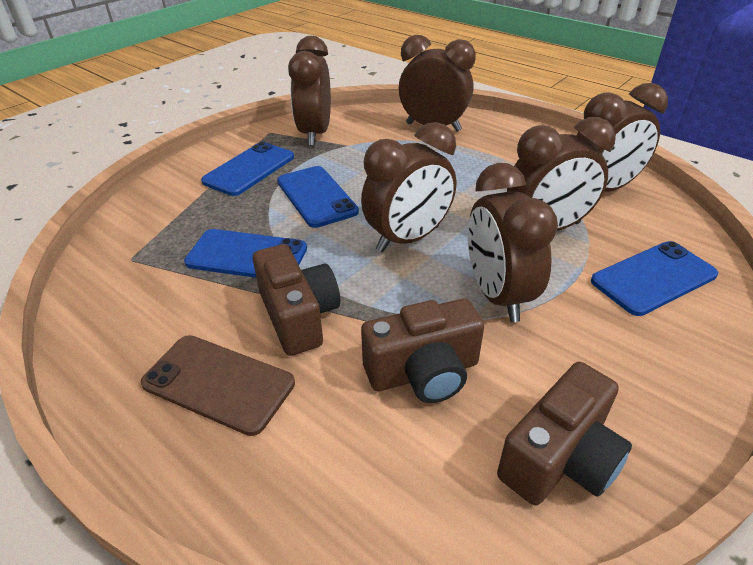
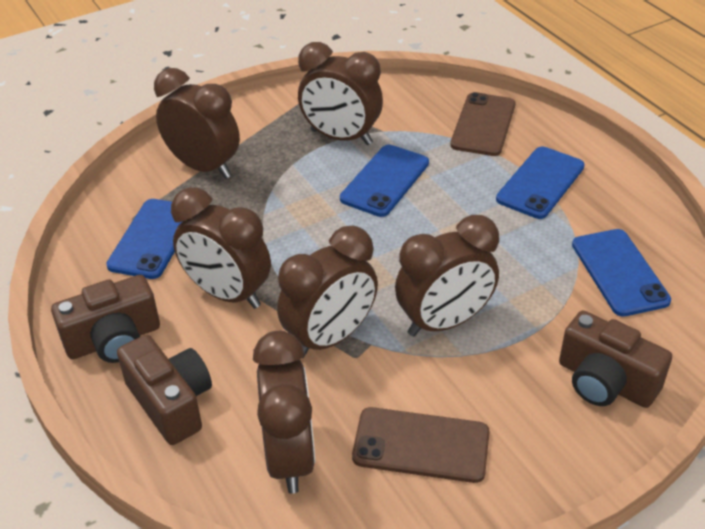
brown phone: 1 -> 2

